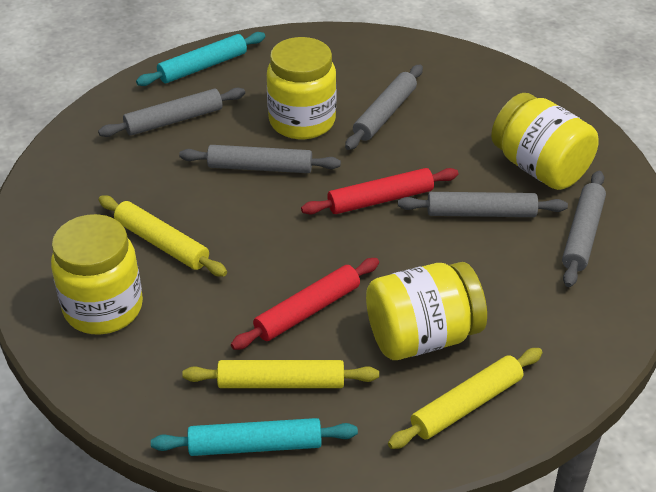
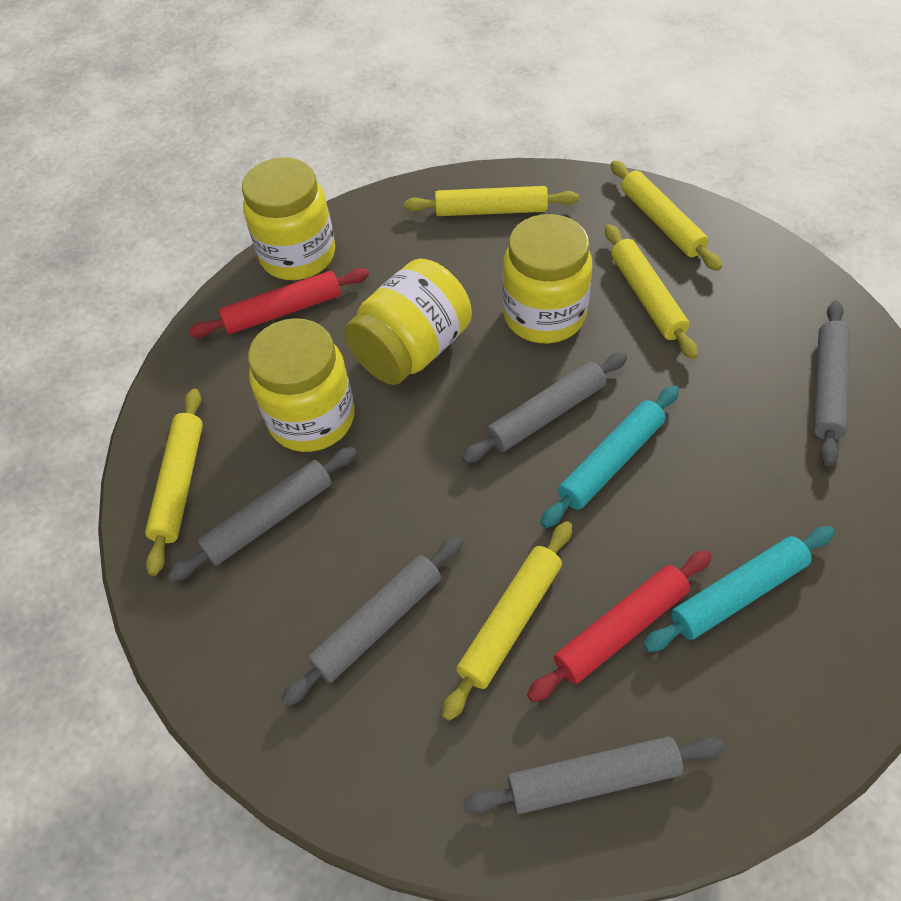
yellow rolling pin: 3 -> 5

